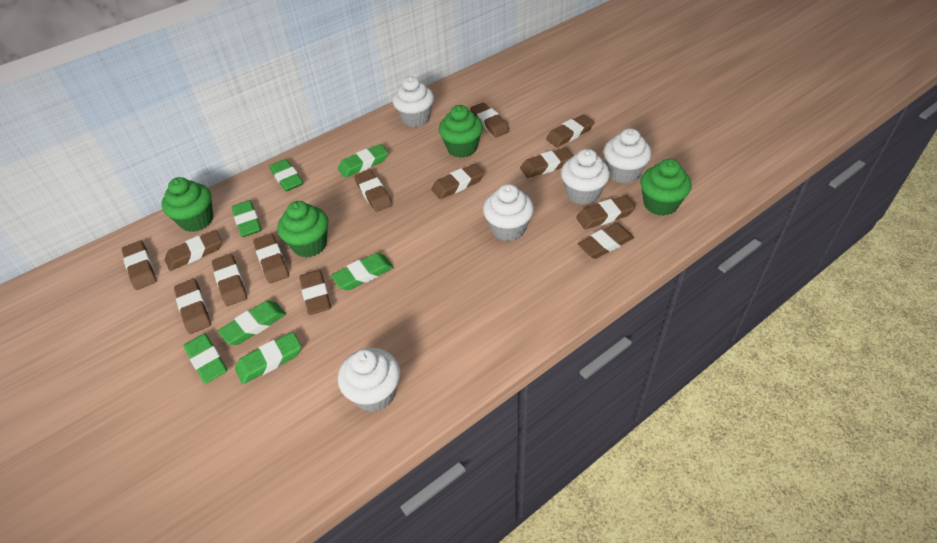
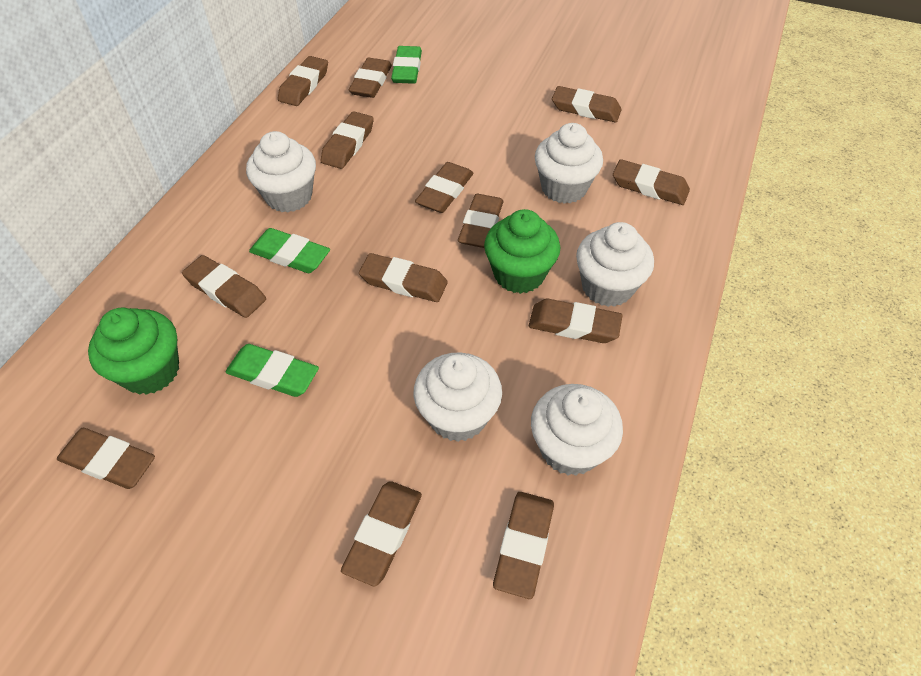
green cupcake: 4 -> 2
green eraser: 7 -> 3

